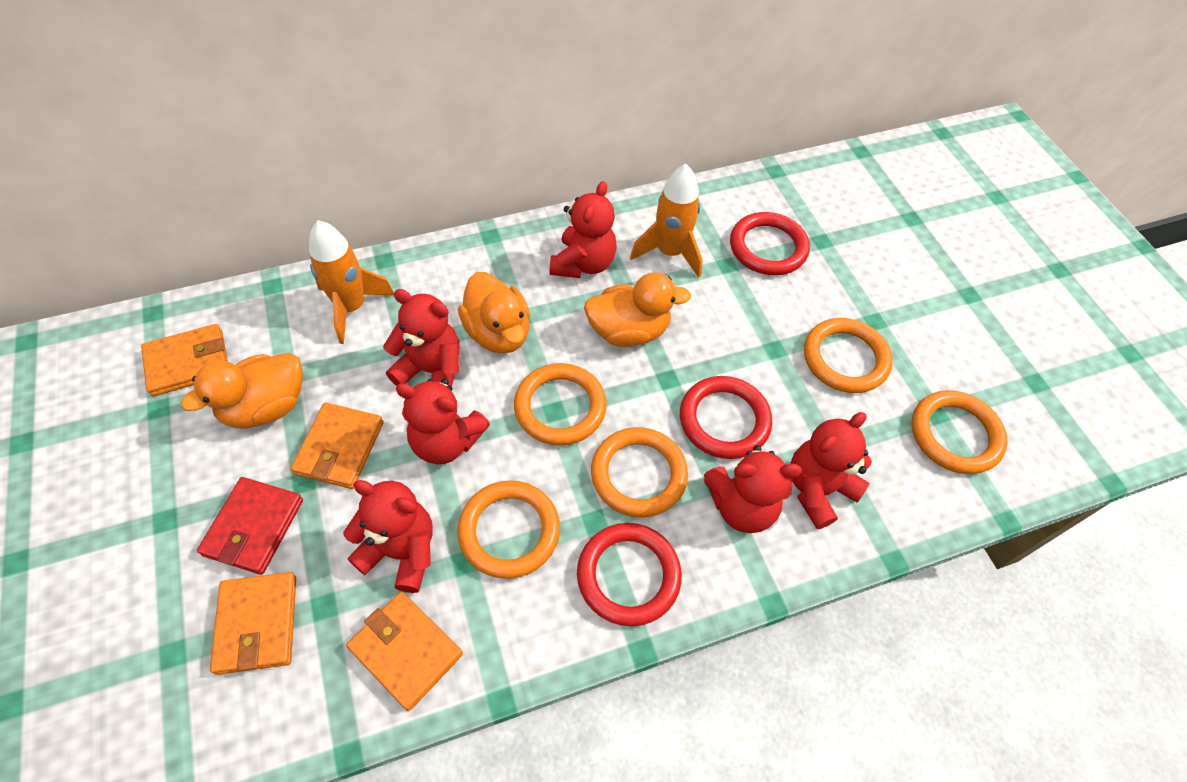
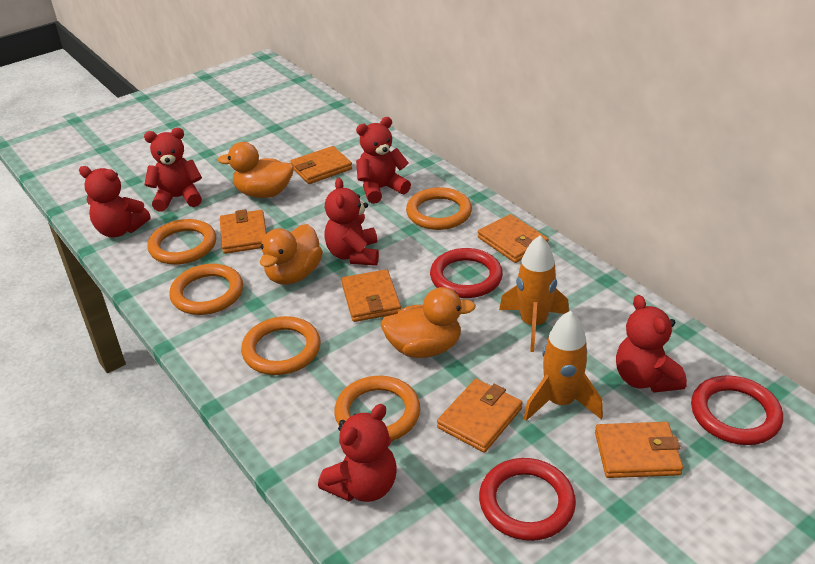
orange wallet: 4 -> 6
red wallet: 1 -> 0

